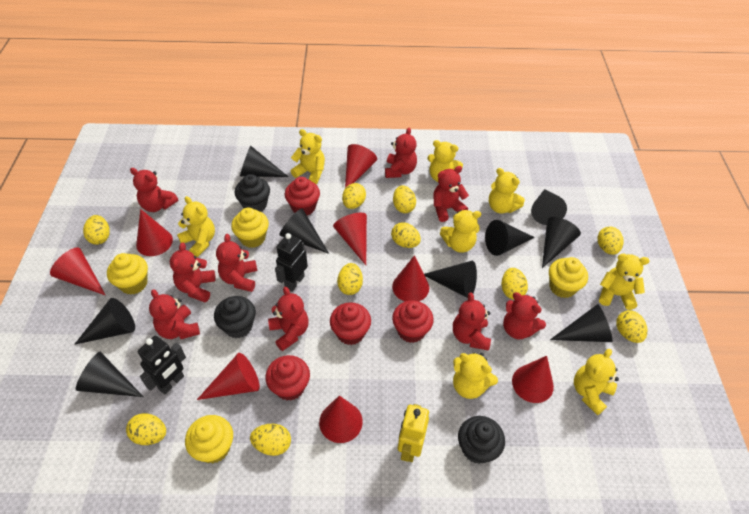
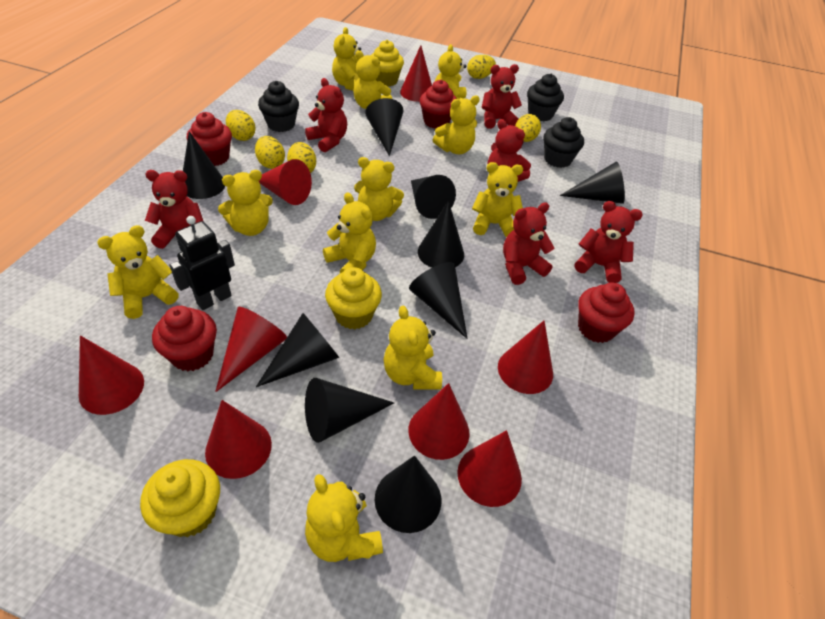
black robot: 2 -> 1
red teddy bear: 9 -> 6
yellow cupcake: 4 -> 3
yellow egg: 10 -> 5
yellow robot: 1 -> 0
yellow teddy bear: 8 -> 11

